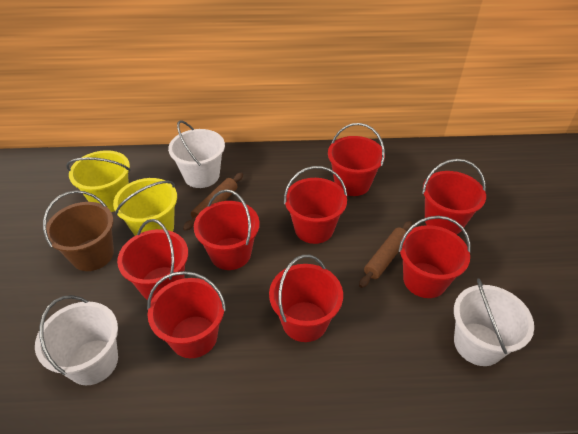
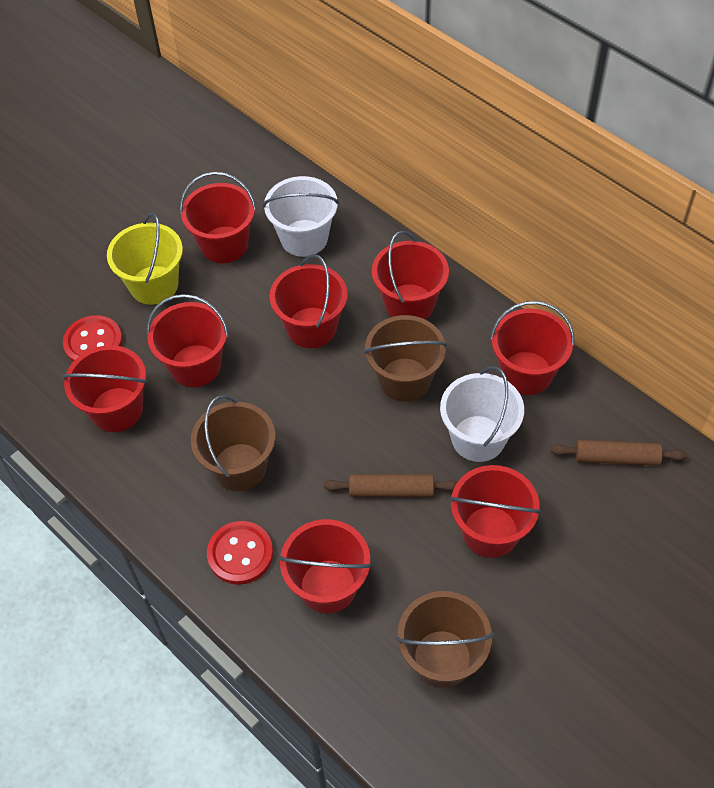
brown bucket: 1 -> 3
red button: 0 -> 2
white bucket: 3 -> 2
yellow bucket: 2 -> 1

